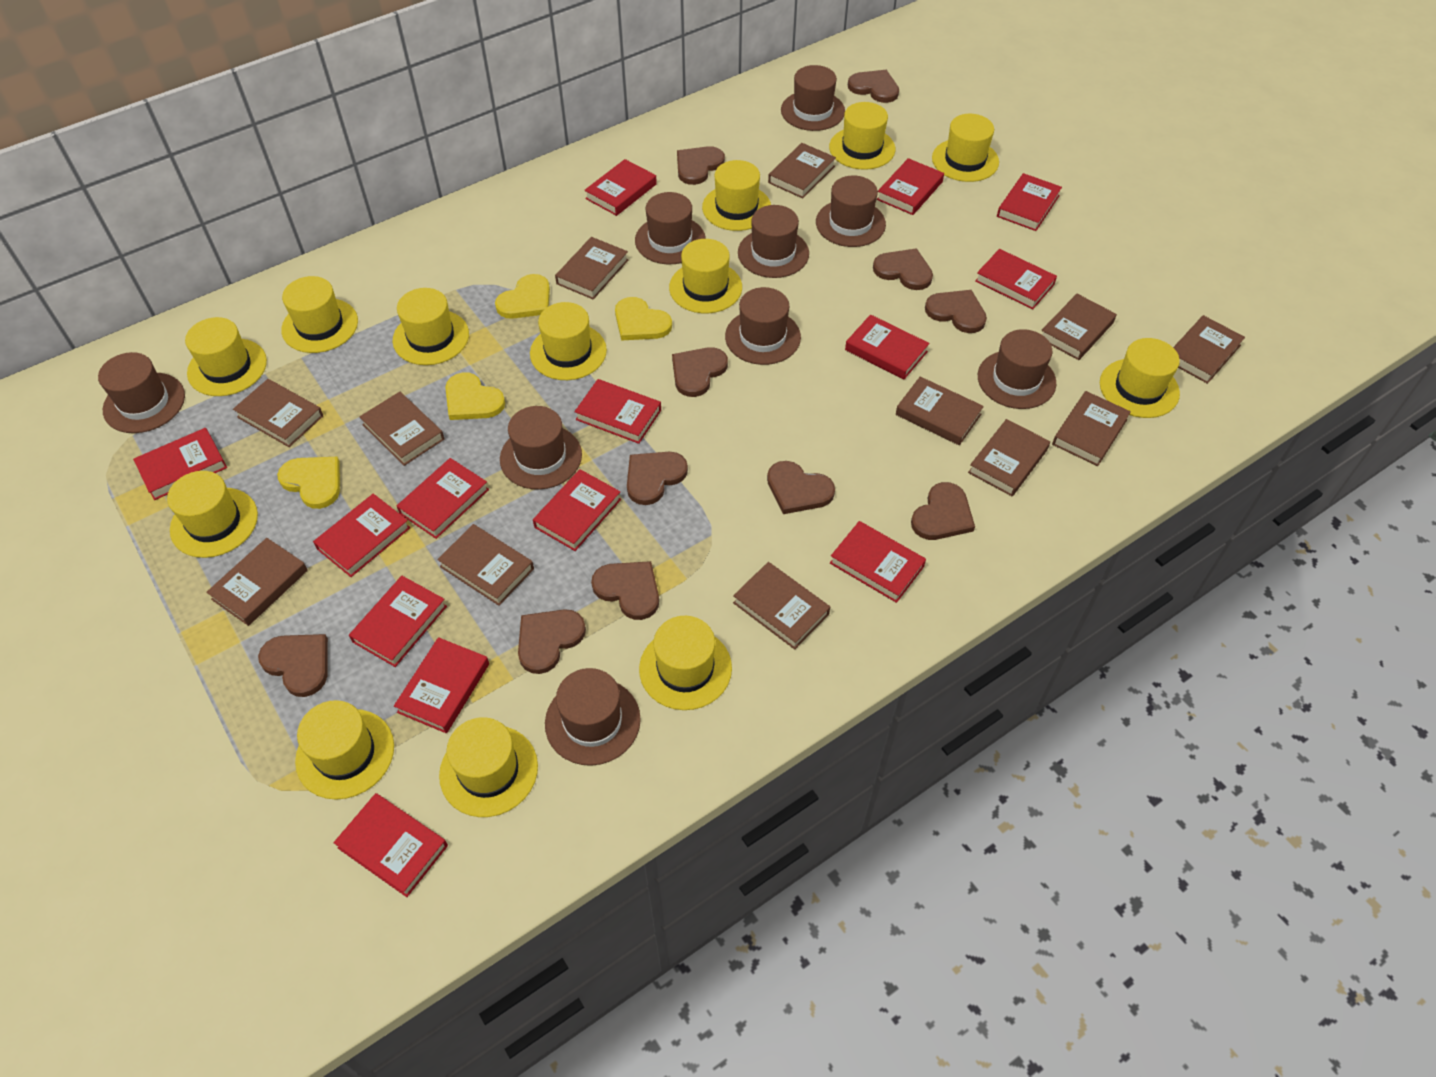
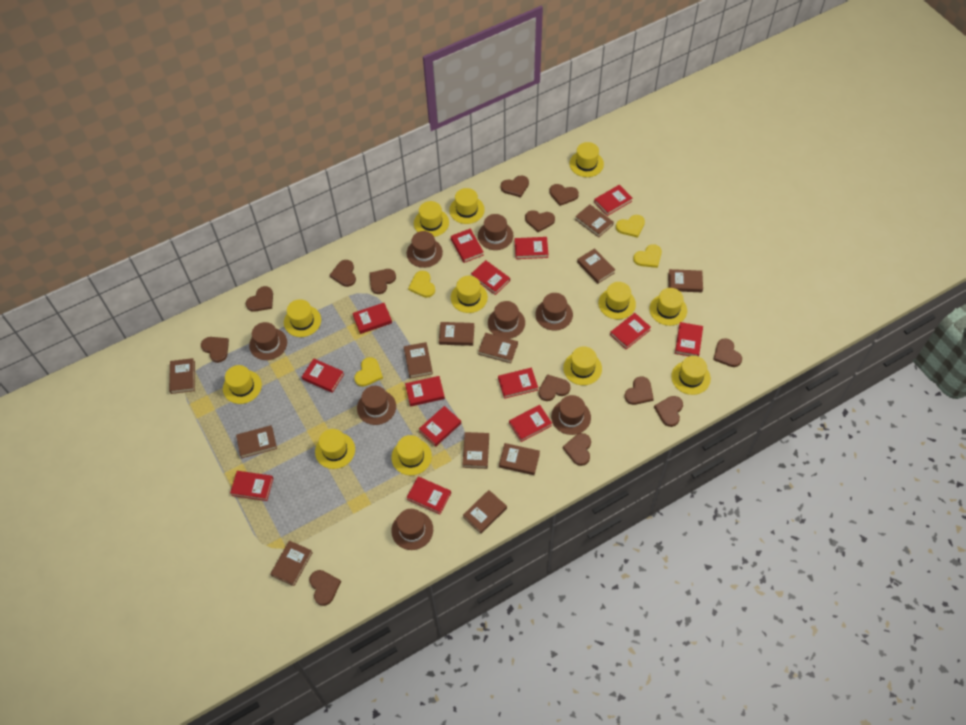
brown hat: 9 -> 8
brown heart: 11 -> 13
yellow hat: 13 -> 12

